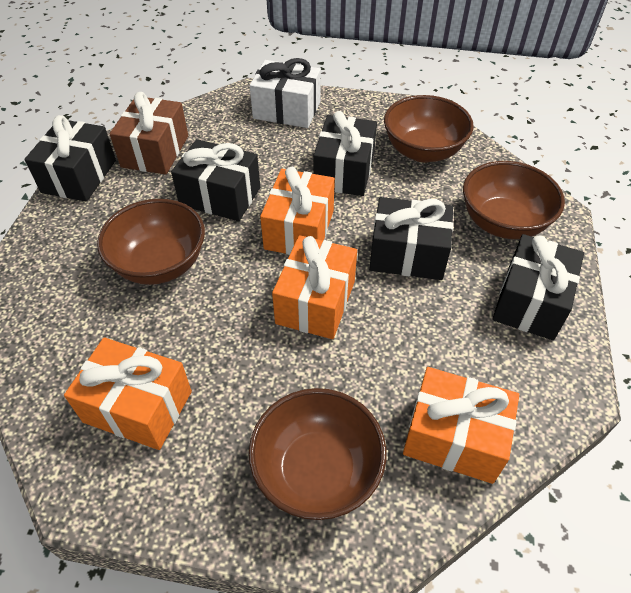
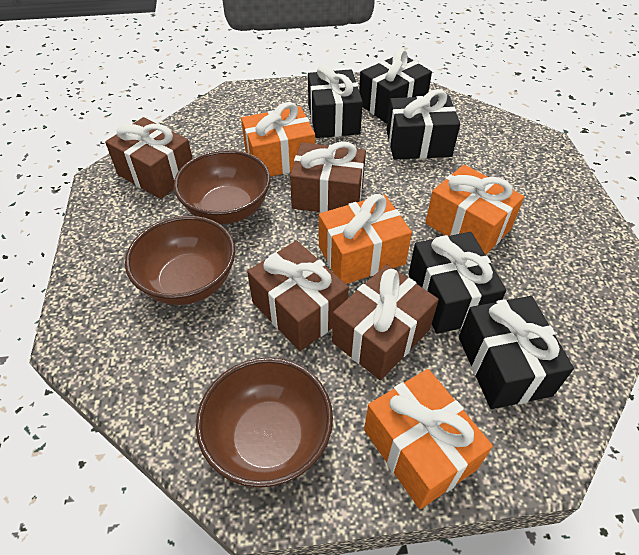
brown bowl: 4 -> 3
brown gift: 1 -> 4
white gift: 1 -> 0

